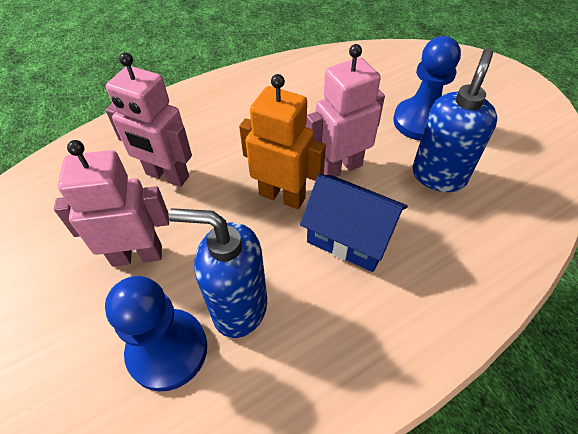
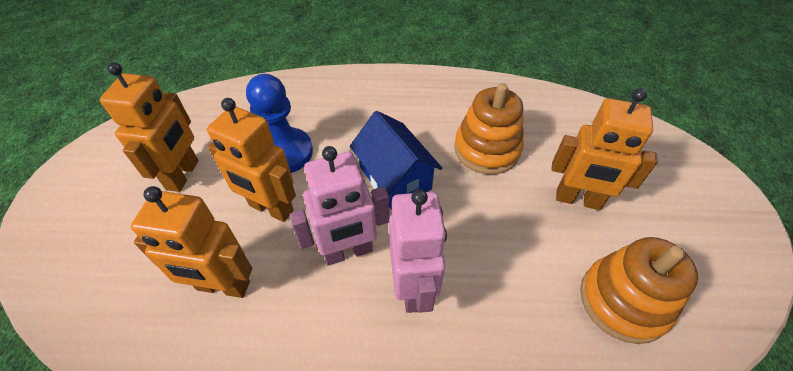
blue pawn: 2 -> 1
blue soap dispenser: 2 -> 0
orange robot: 1 -> 4
orange stacking toy: 0 -> 2
pink robot: 3 -> 2

